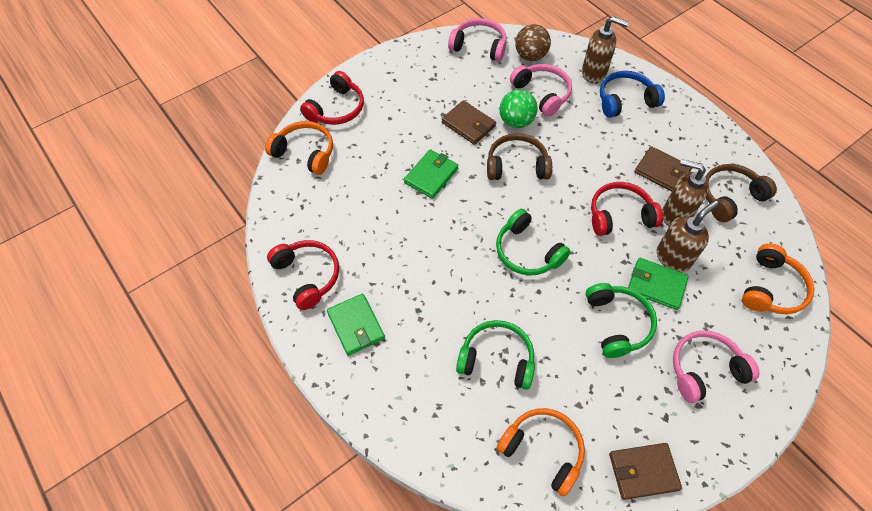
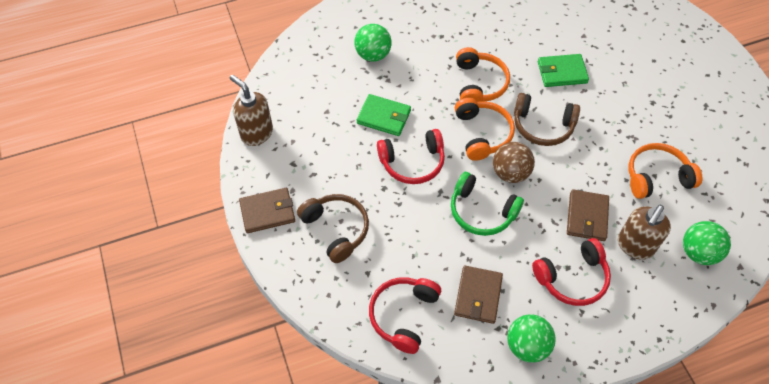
blue headphones: 1 -> 0
brown soap dispenser: 3 -> 2
green ball: 1 -> 3
green headphones: 3 -> 1
green wallet: 3 -> 2
pink headphones: 3 -> 0

